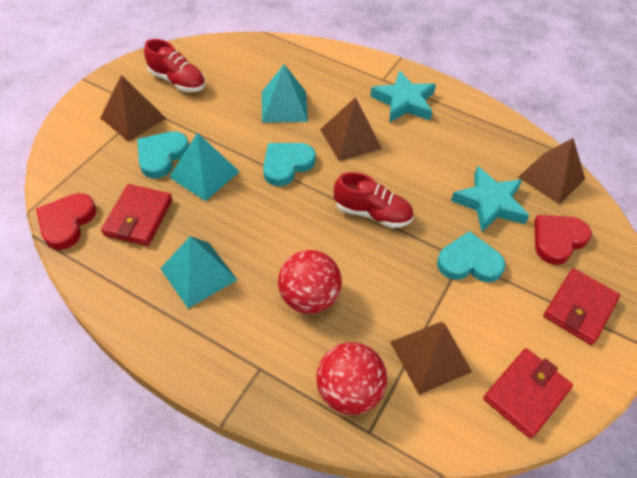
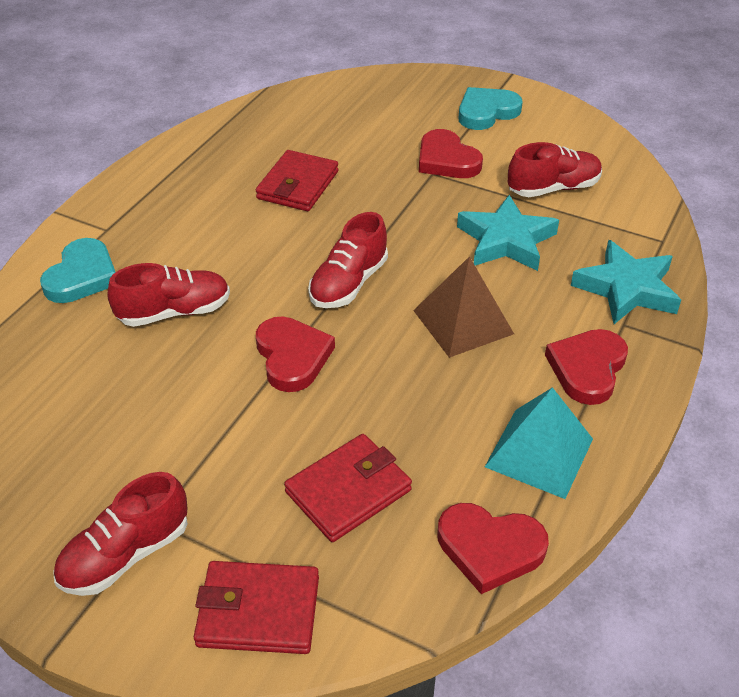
brown pyramid: 4 -> 1
red ball: 2 -> 0
red heart: 2 -> 4
red shoe: 2 -> 4
turquoise heart: 3 -> 2
turquoise pyramid: 3 -> 1

